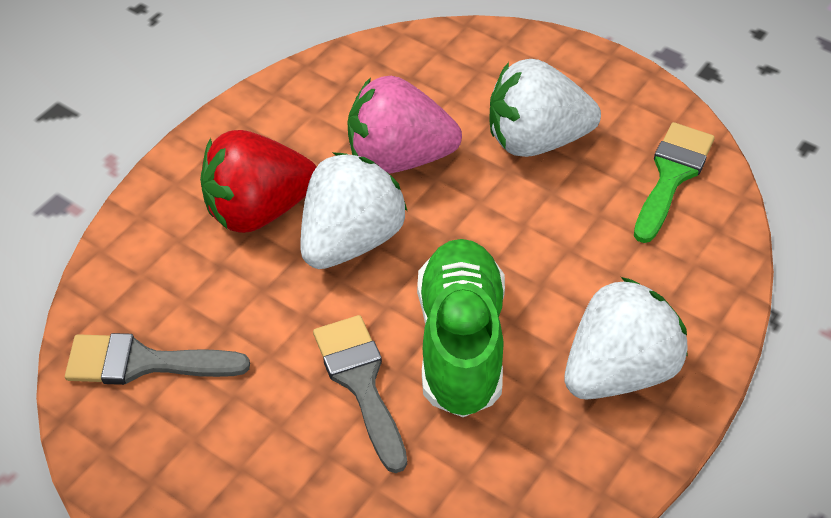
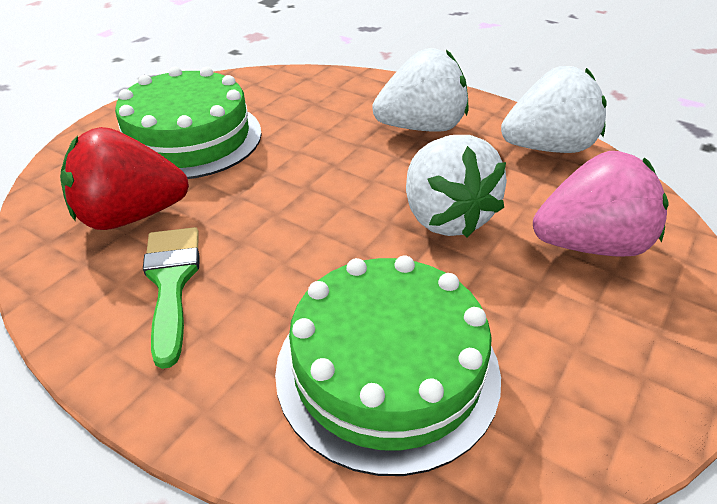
green cake: 0 -> 2
green shoe: 1 -> 0
grey brush: 2 -> 0

